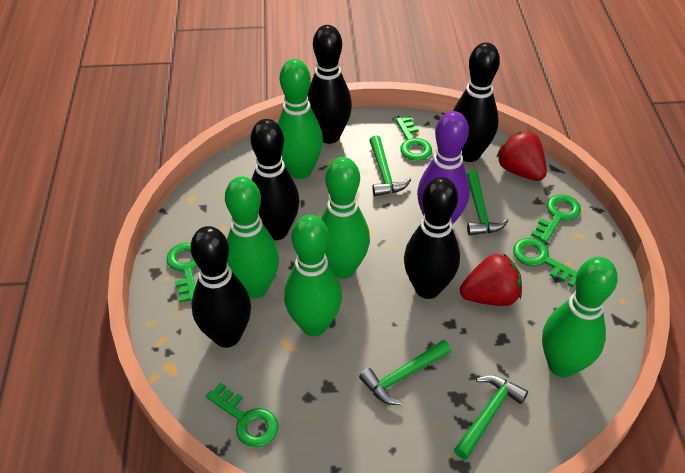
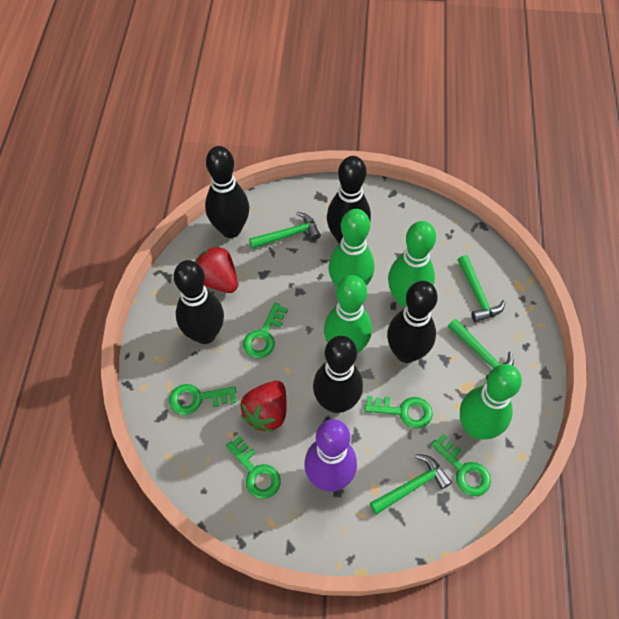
green bowling pin: 5 -> 4

